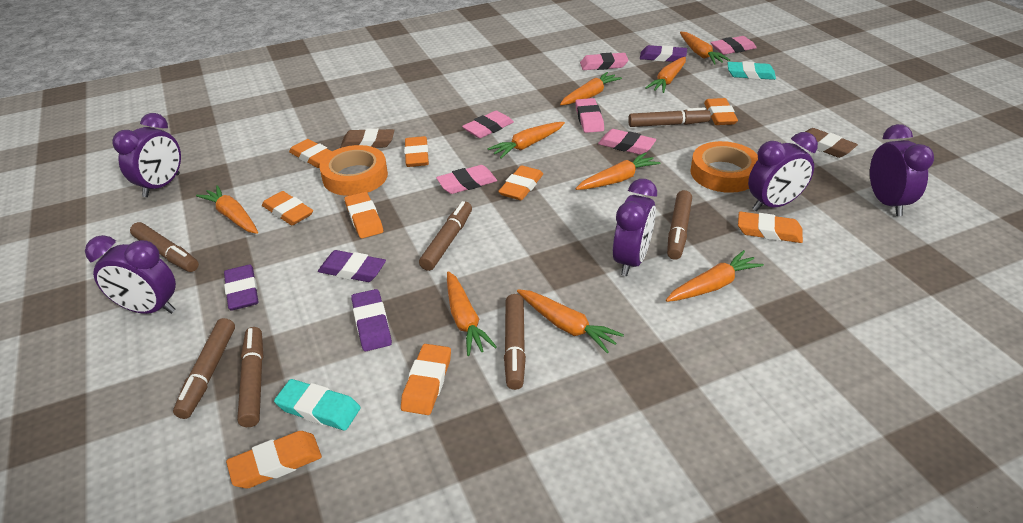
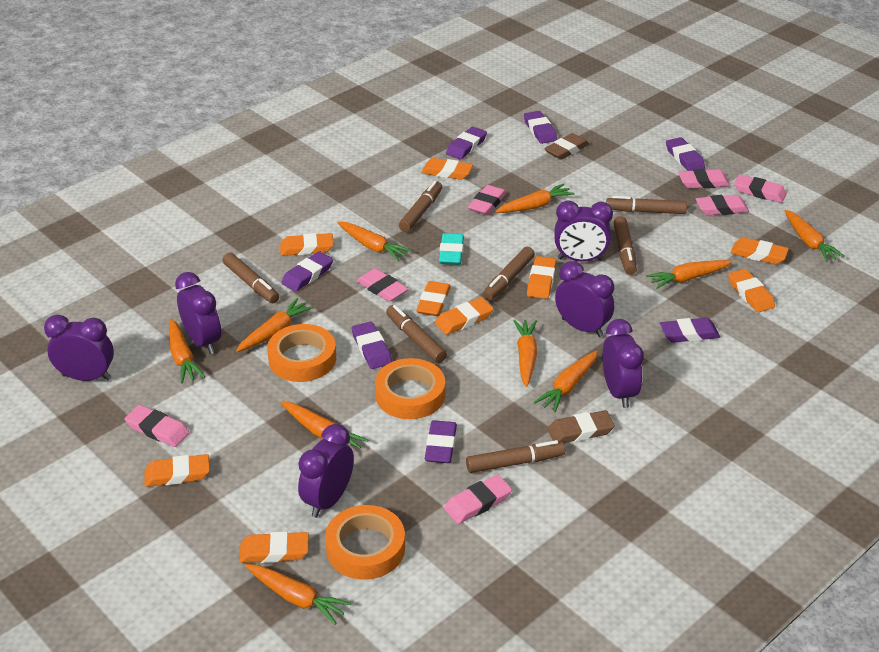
orange carrot: 9 -> 10
orange tape: 2 -> 3
pink eraser: 6 -> 7
purple clock: 5 -> 6
purple eraser: 4 -> 7
turquoise eraser: 2 -> 1

